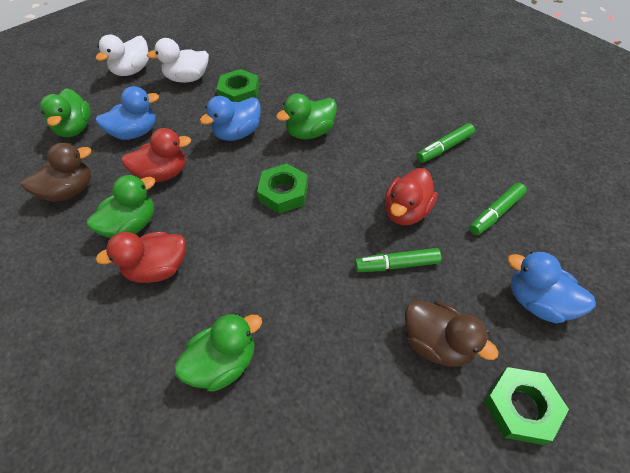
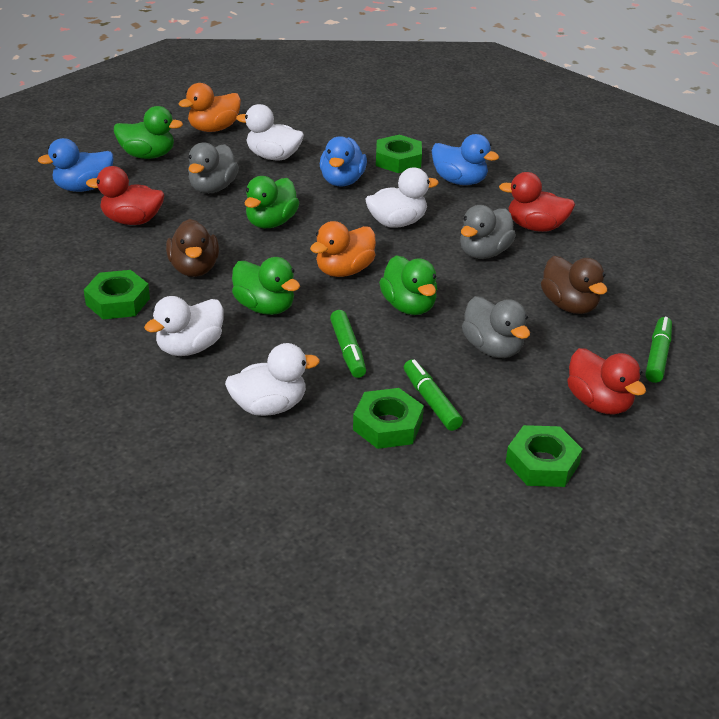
green nut: 3 -> 4
grey duck: 0 -> 3
orange duck: 0 -> 2
white duck: 2 -> 4

